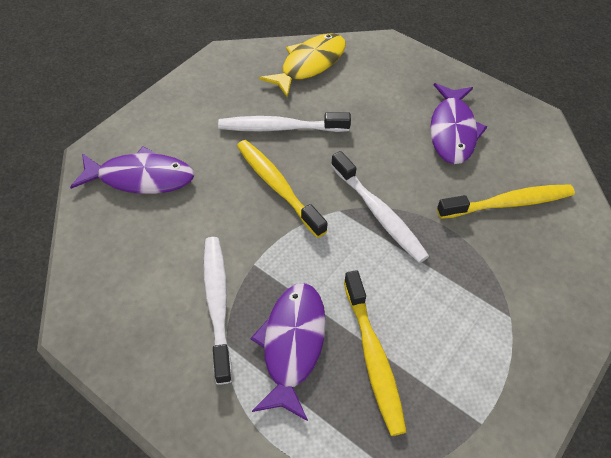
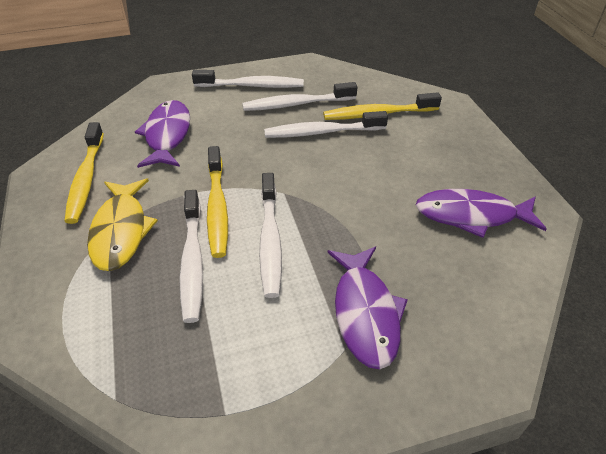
white toothbrush: 3 -> 5

